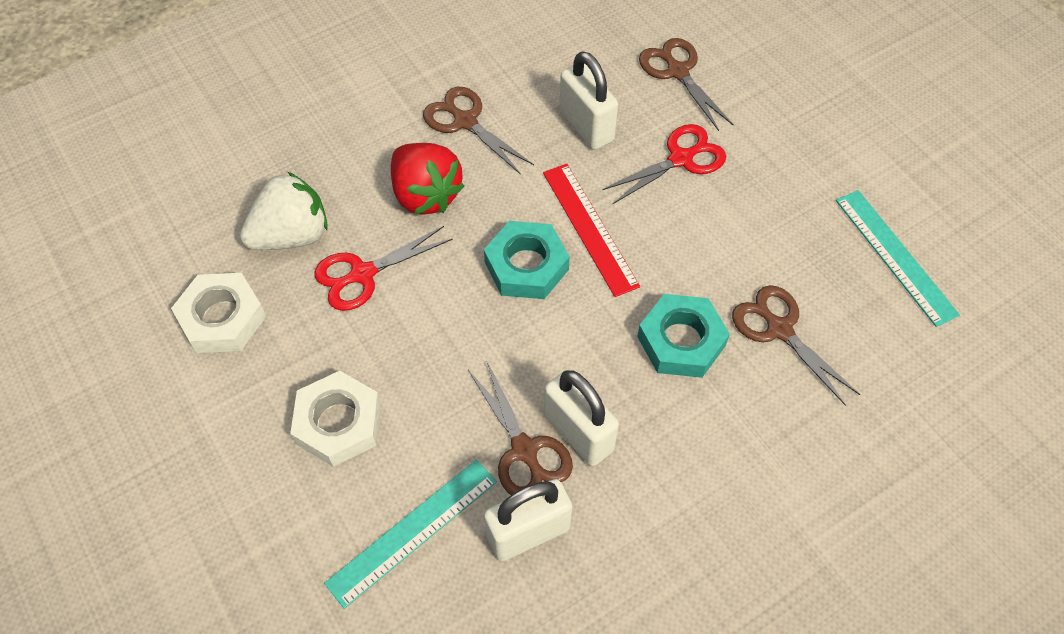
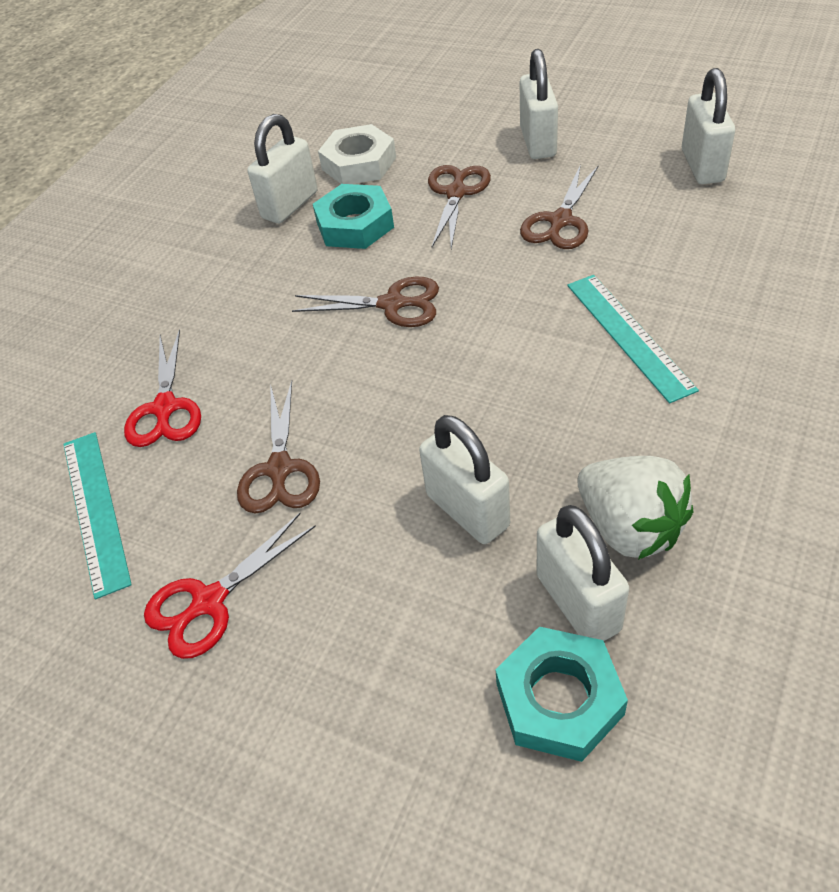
red ruler: 1 -> 0
red strawberry: 1 -> 0
white nut: 2 -> 1
white padlock: 3 -> 5

